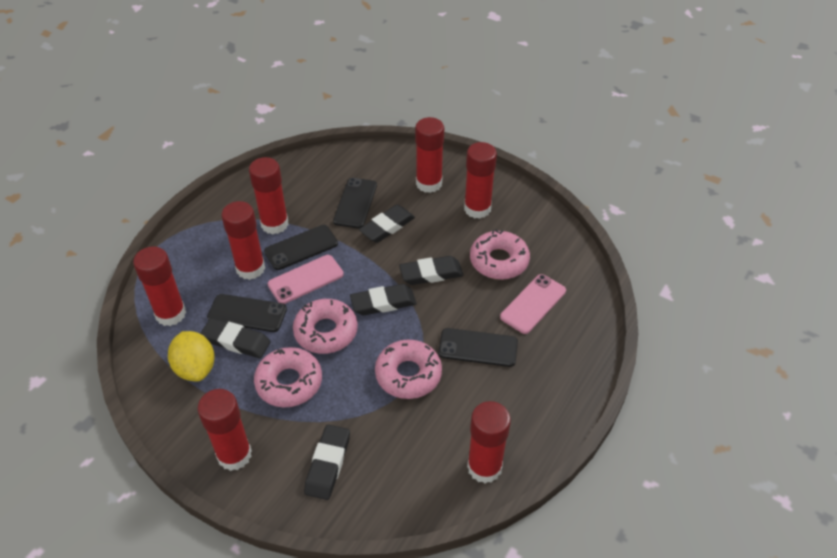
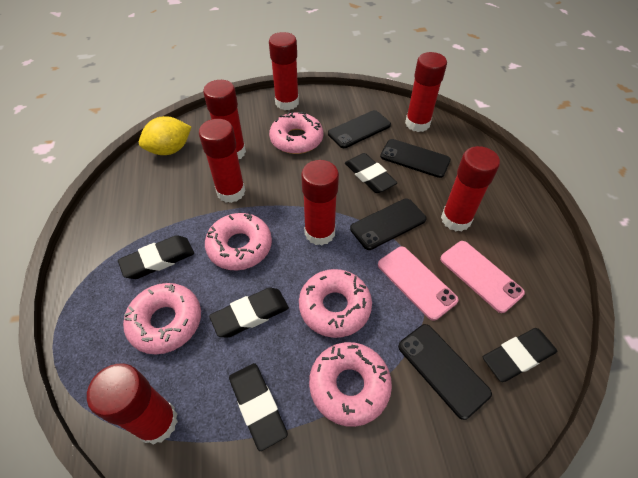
pink donut: 4 -> 5

